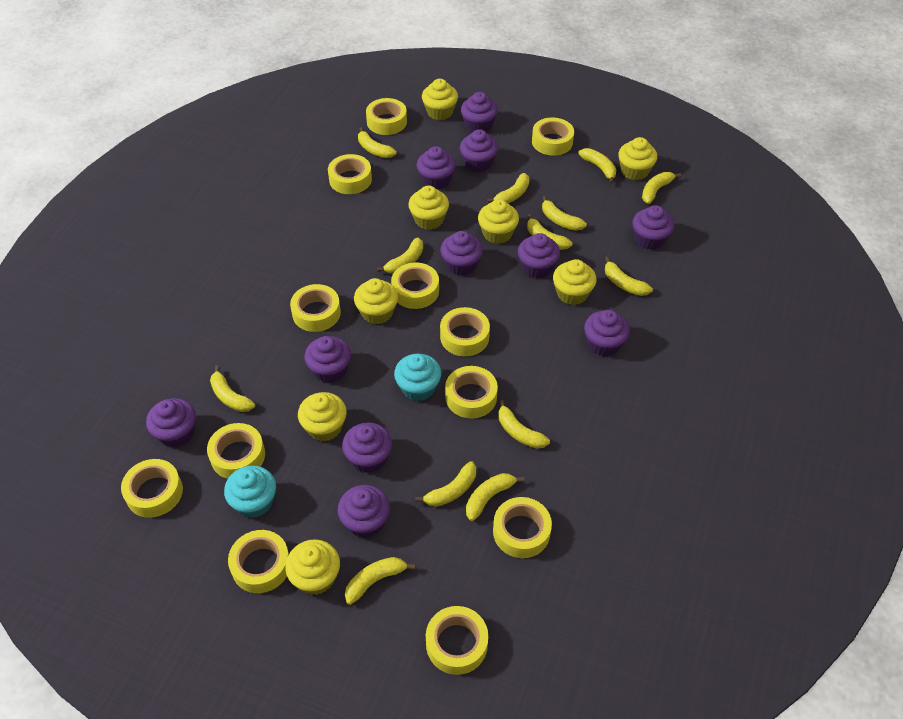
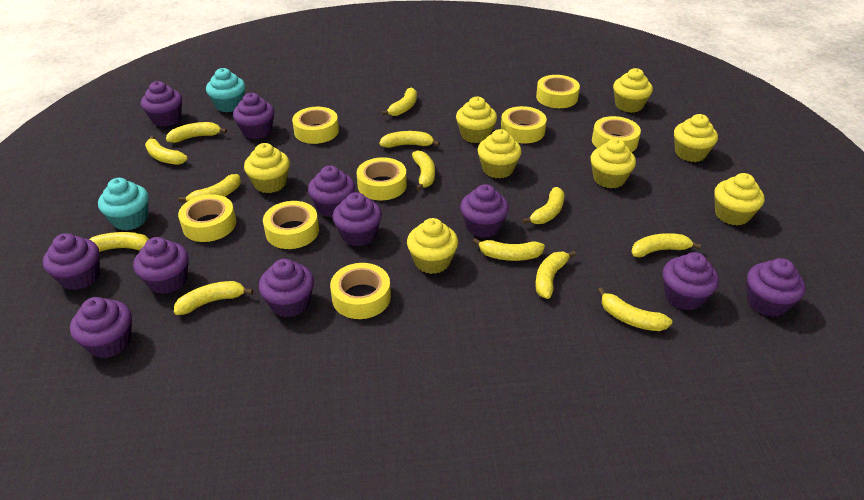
yellow tape: 12 -> 8

